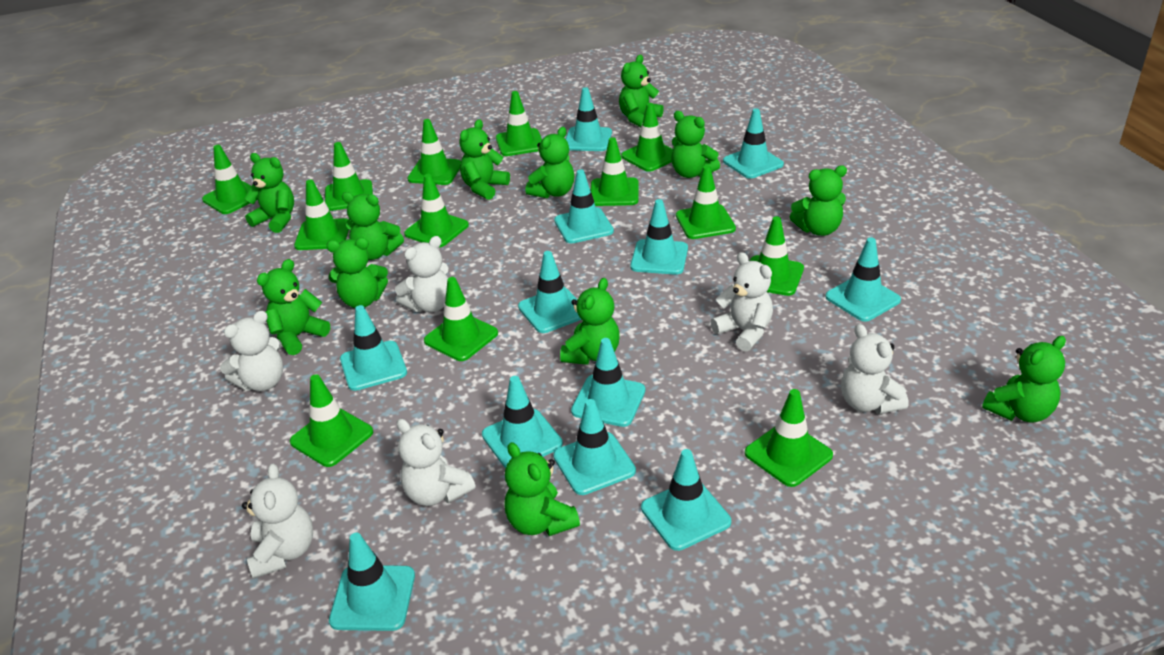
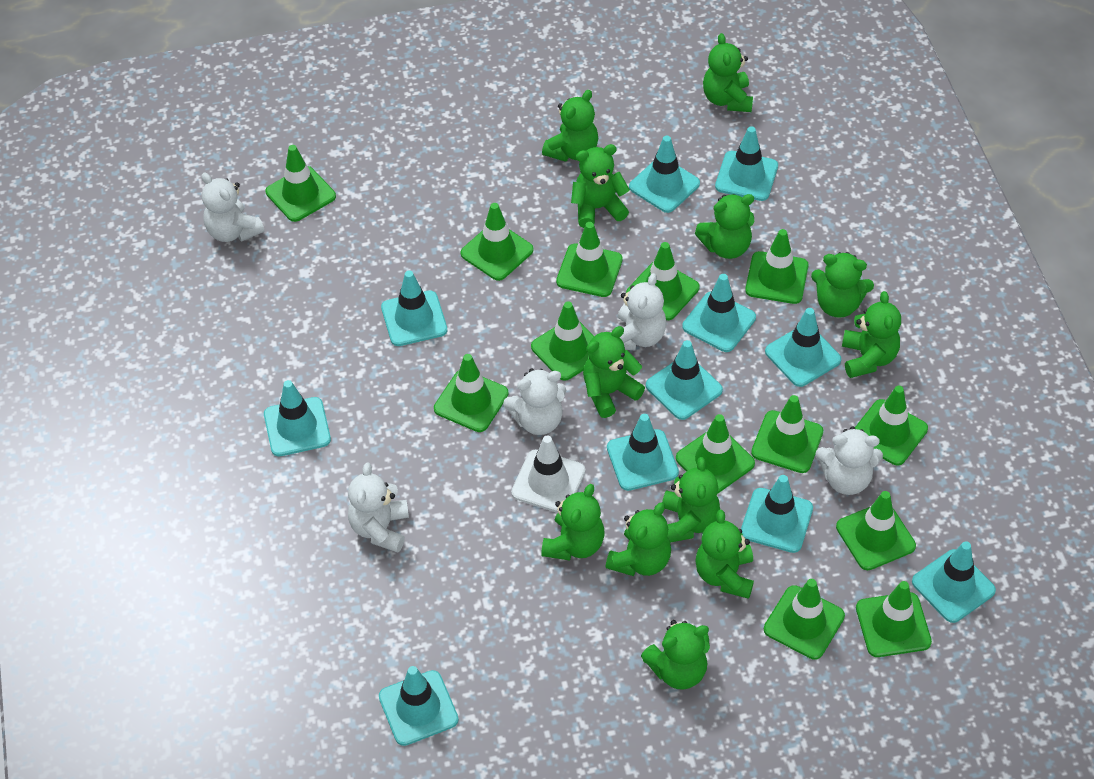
turquoise traffic cone: 12 -> 11
white teddy bear: 6 -> 5
white traffic cone: 0 -> 1

